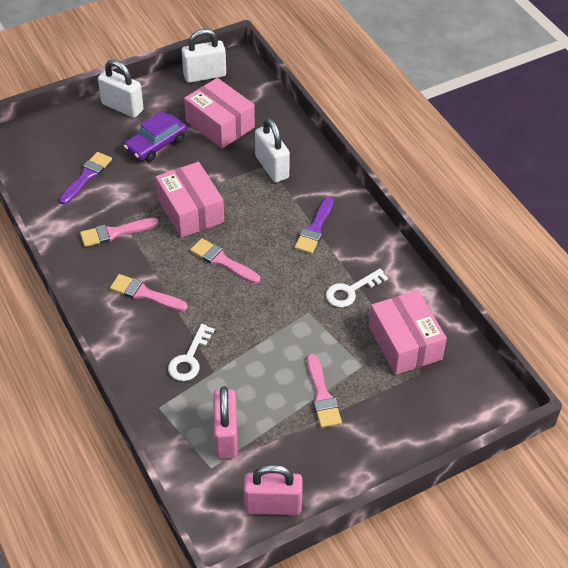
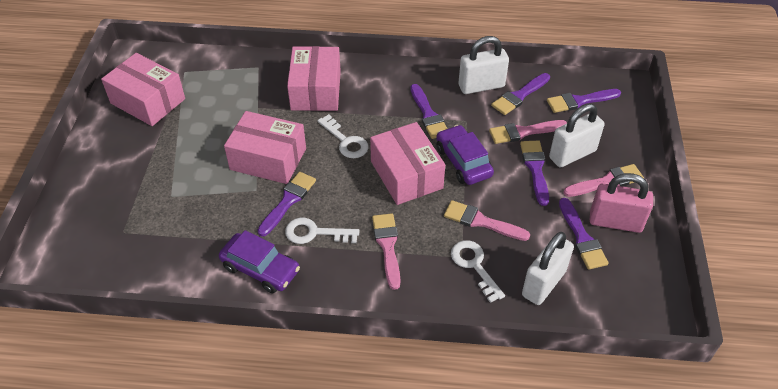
pink box: 3 -> 4
pink padlock: 2 -> 1
purple brush: 2 -> 6
purple car: 1 -> 2
white key: 2 -> 3

